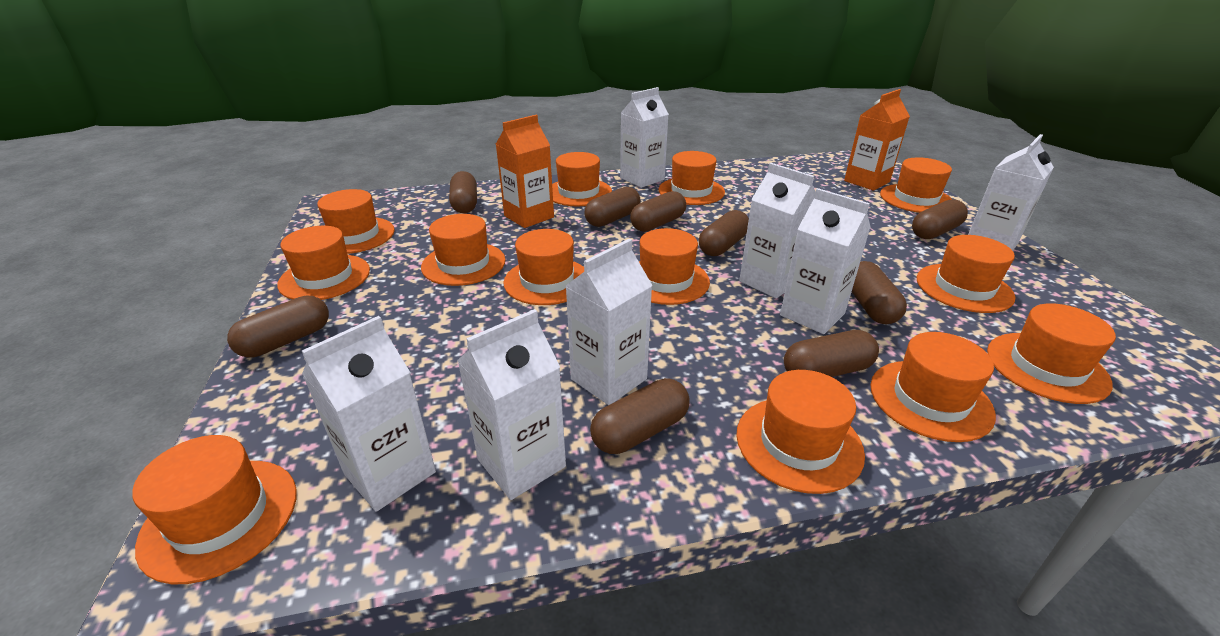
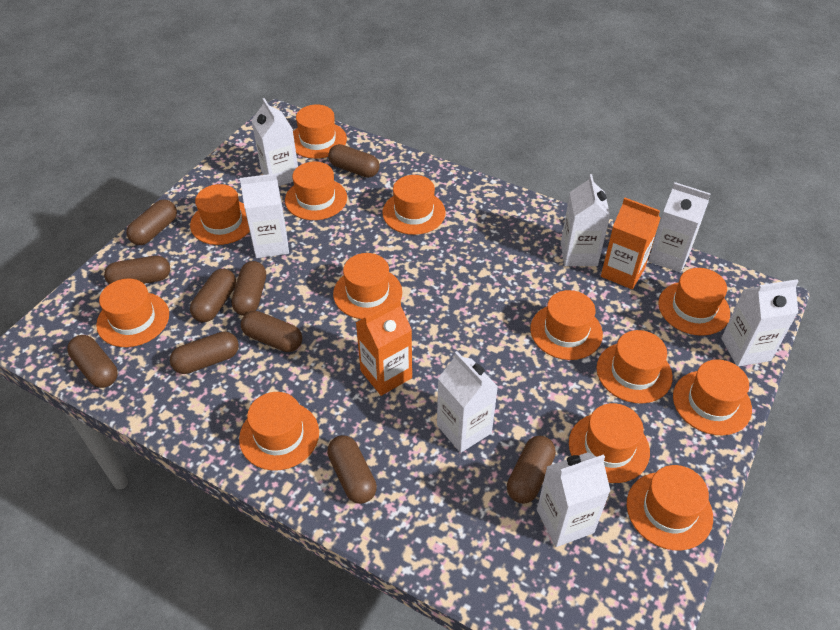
brown capsule: 9 -> 10

